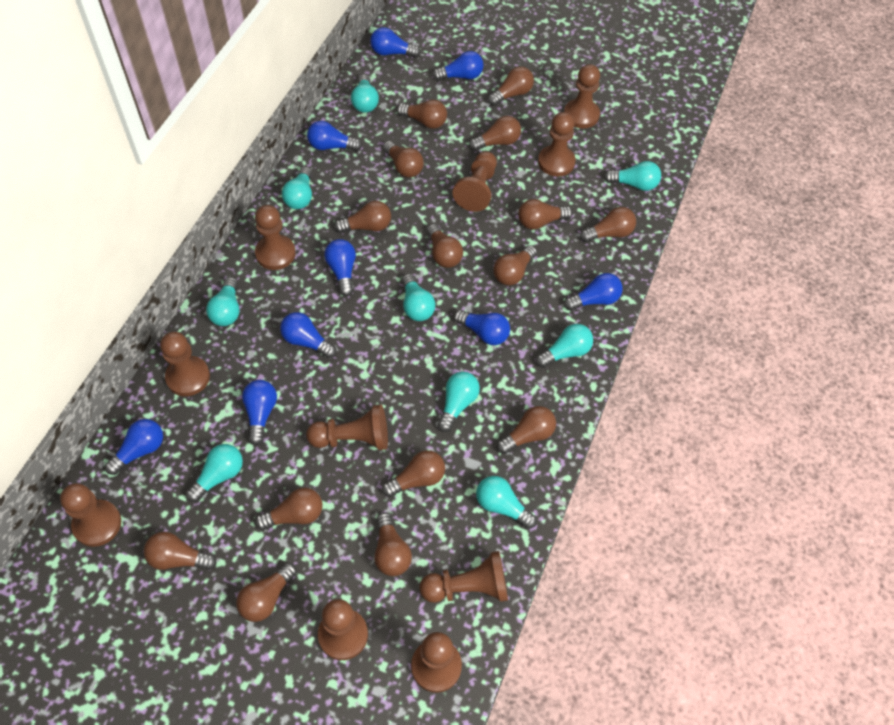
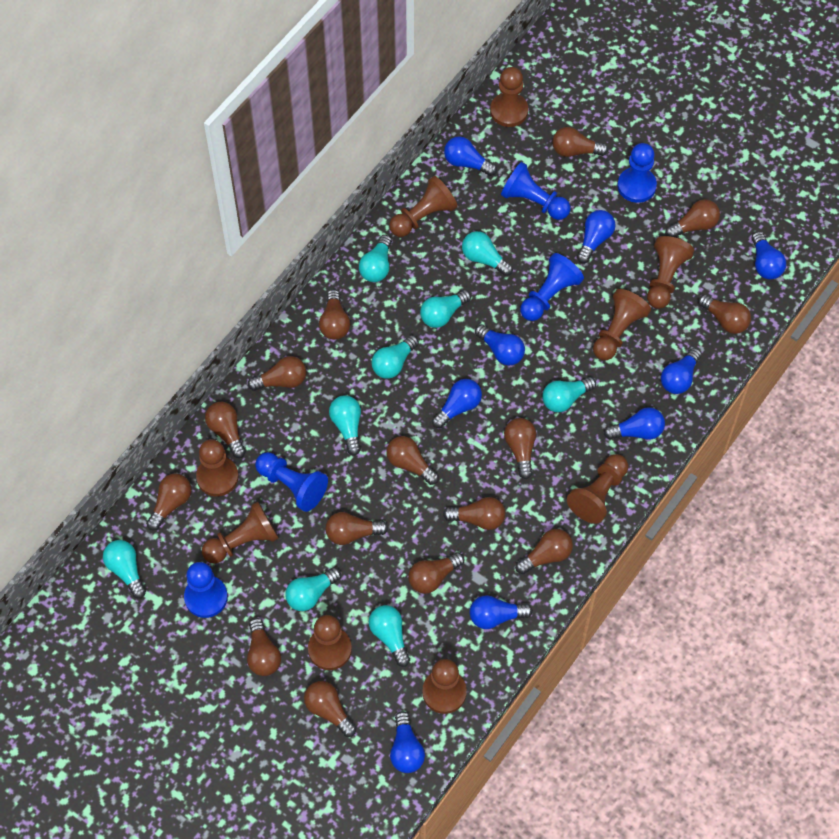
blue pawn: 0 -> 5
brown pawn: 10 -> 9

